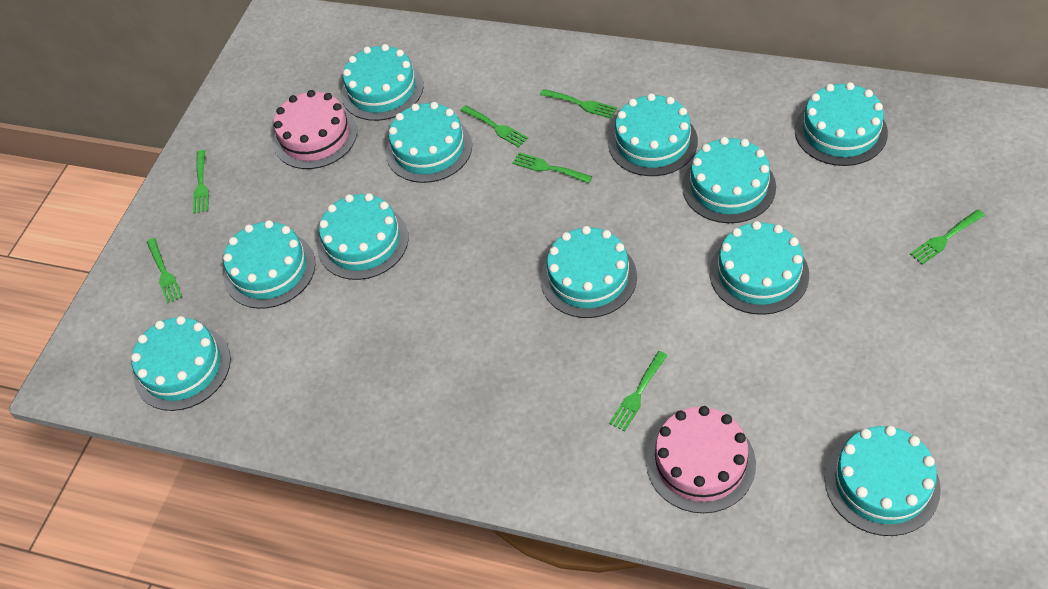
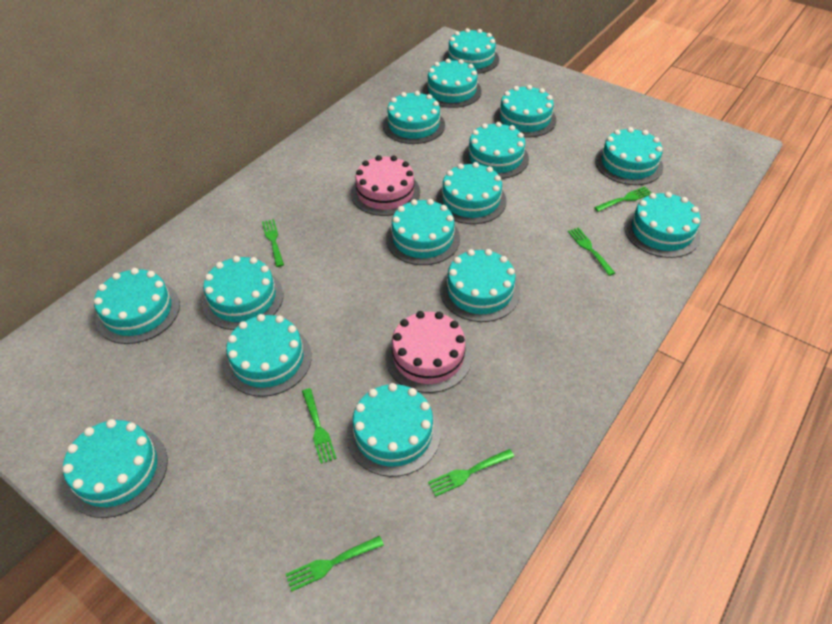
green fork: 7 -> 6
turquoise cake: 11 -> 15

